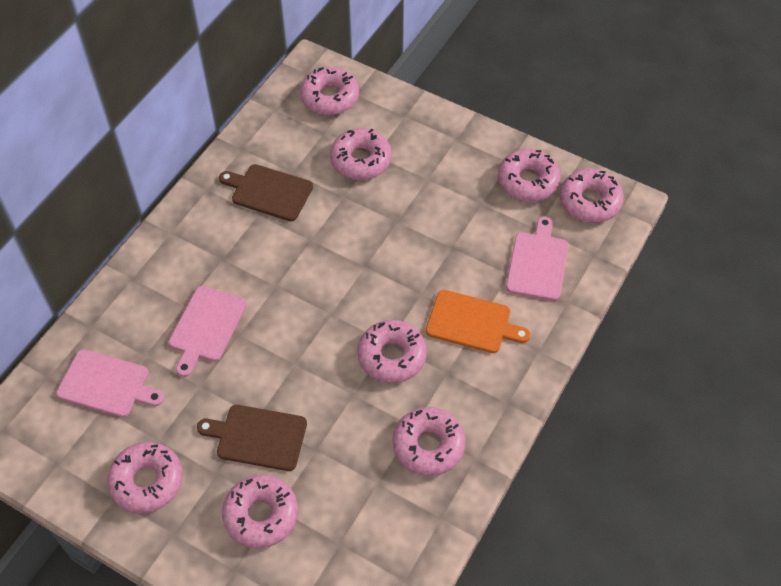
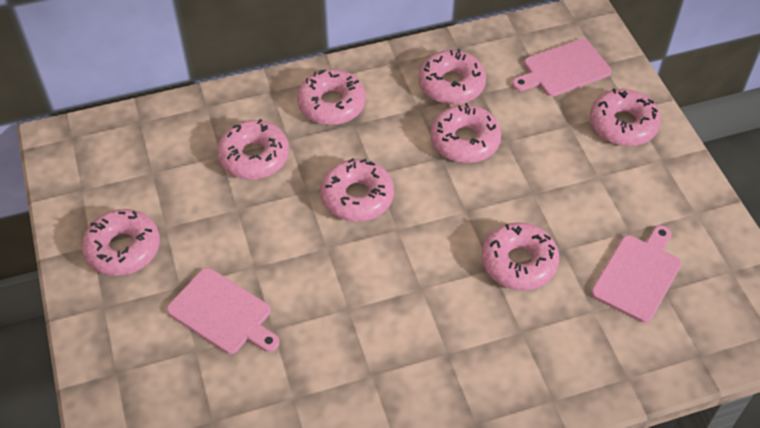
brown cutting board: 2 -> 0
orange cutting board: 1 -> 0

